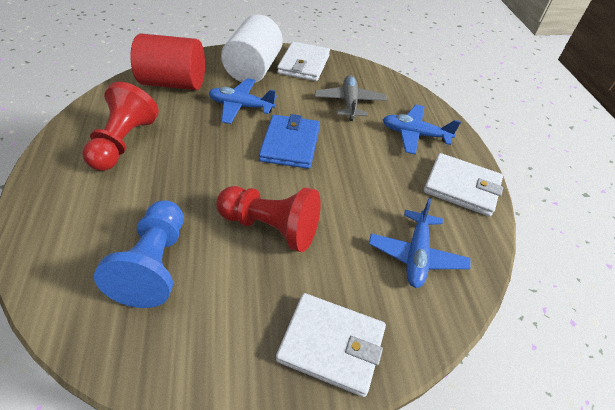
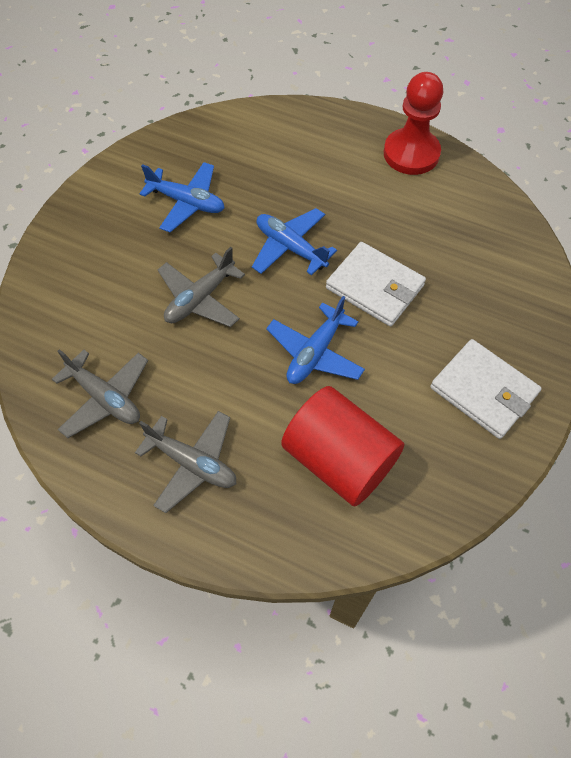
blue pawn: 1 -> 0
blue wallet: 1 -> 0
grey plane: 1 -> 3
red pawn: 2 -> 1
white cylinder: 1 -> 0
white wallet: 3 -> 2

